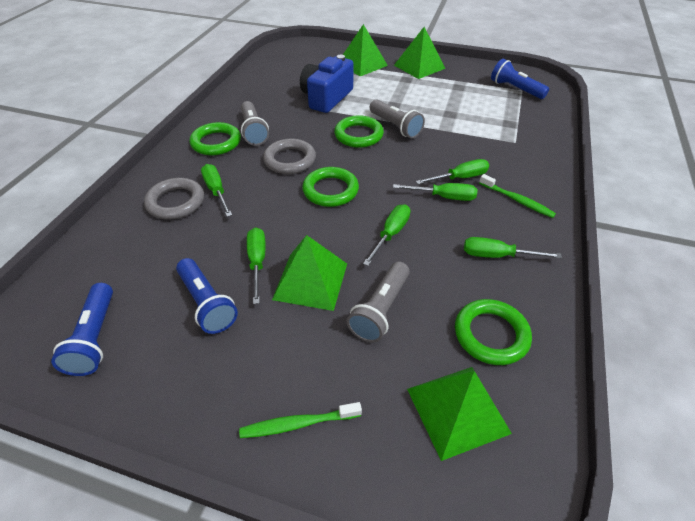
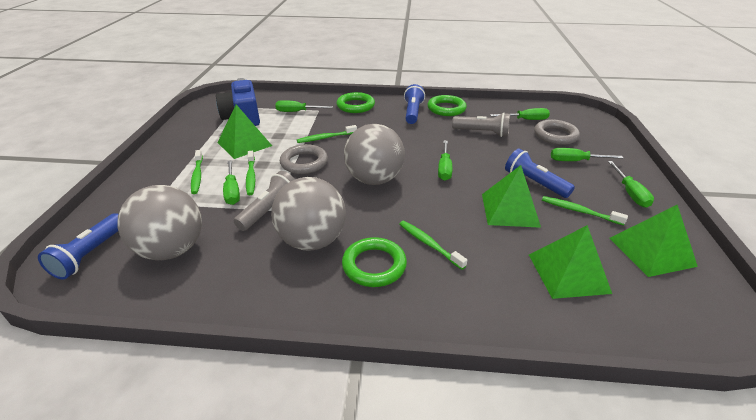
green ring: 4 -> 3
green toothbrush: 2 -> 5
grey ball: 0 -> 3
grey flashlight: 3 -> 2

